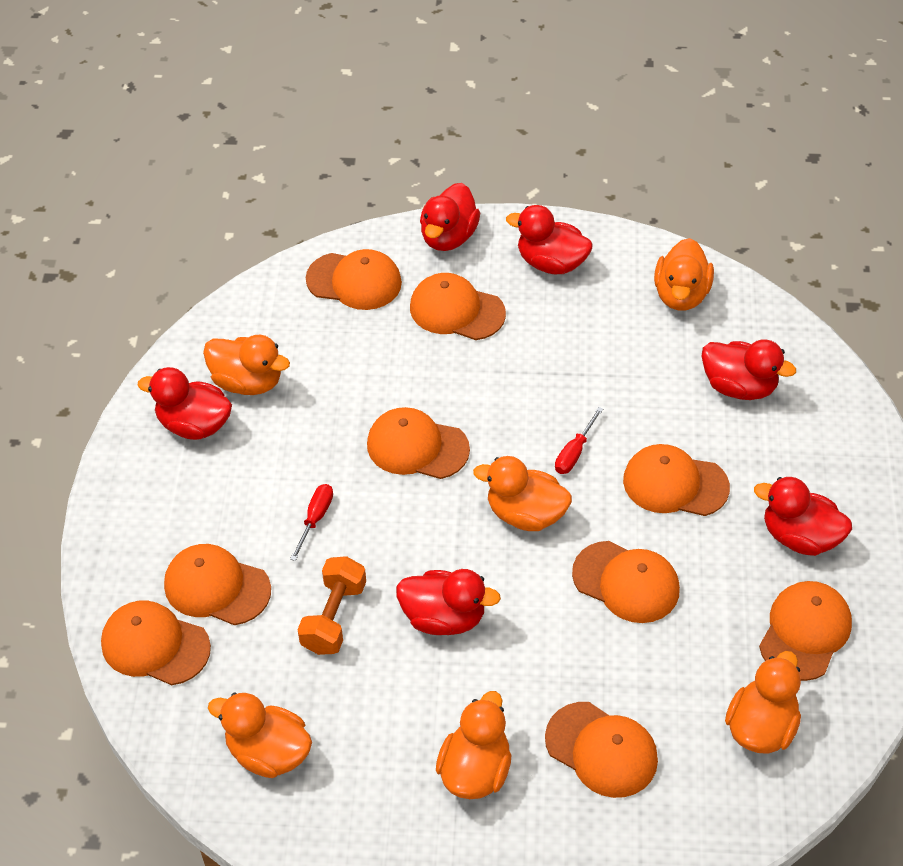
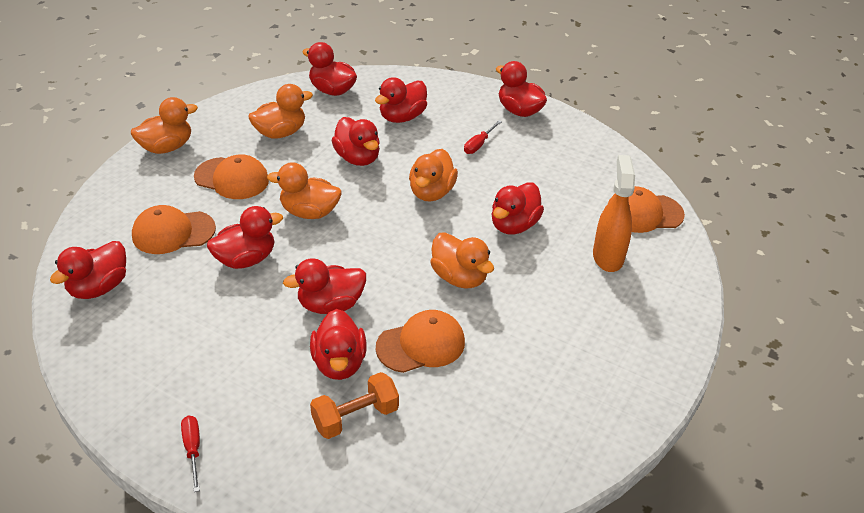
orange cap: 9 -> 4
orange duck: 6 -> 5
orange spray bottle: 0 -> 1
red duck: 6 -> 9

